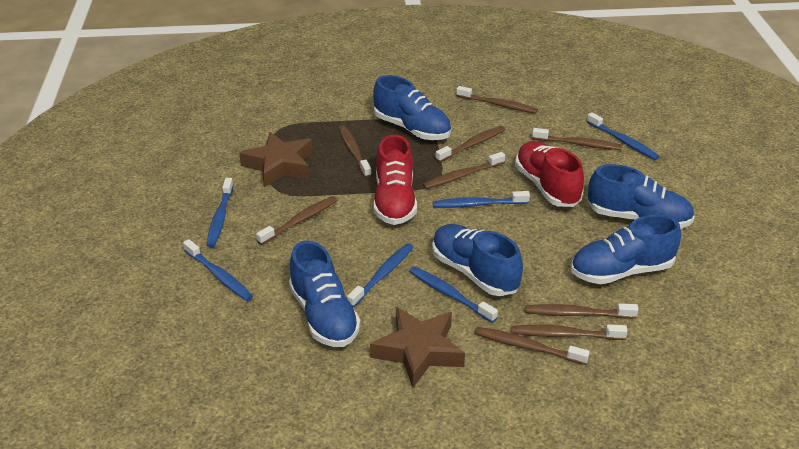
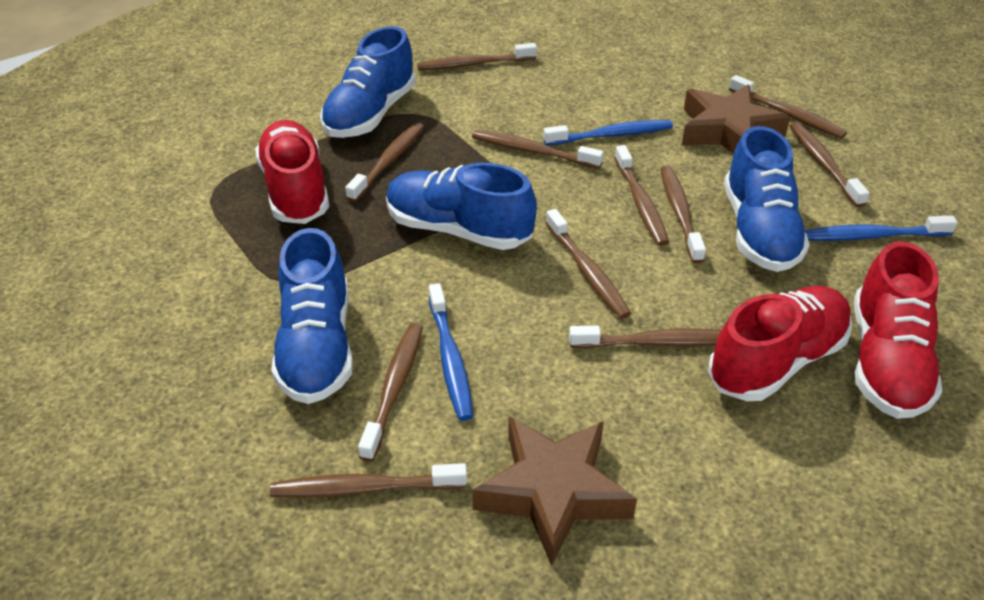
blue shoe: 5 -> 4
blue toothbrush: 6 -> 3
brown toothbrush: 9 -> 11
red shoe: 2 -> 3

